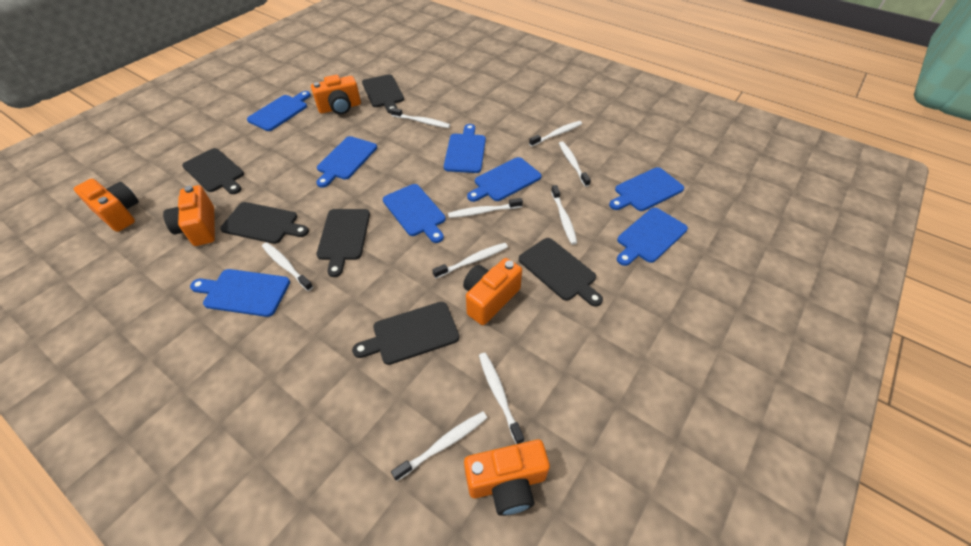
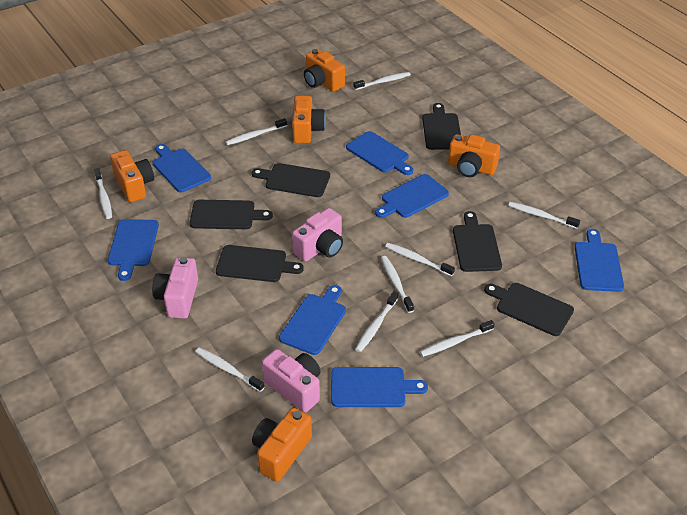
blue cutting board: 8 -> 7
pink camera: 0 -> 3

